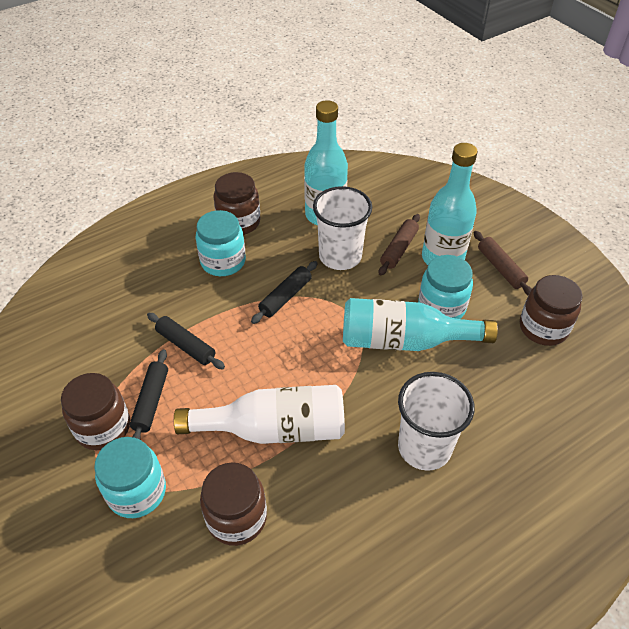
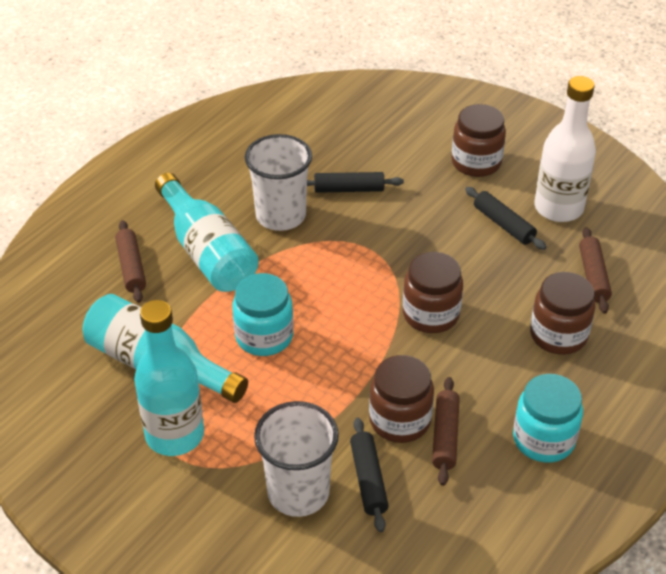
brown rolling pin: 2 -> 3
turquoise jar: 3 -> 2

